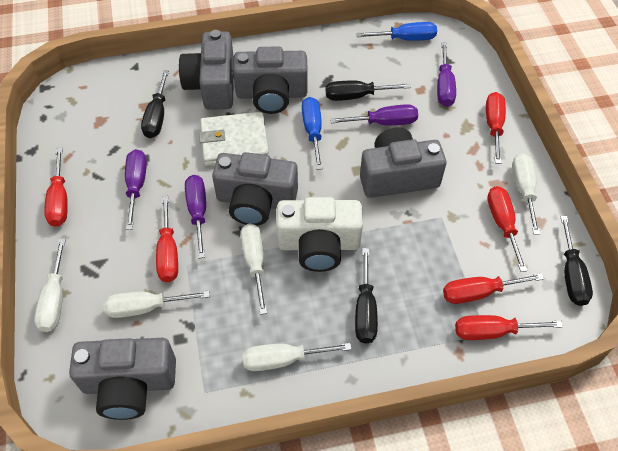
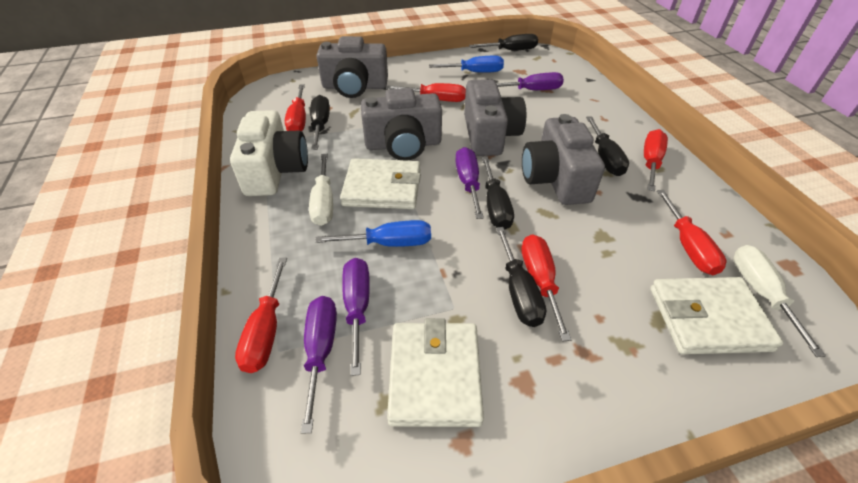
black screwdriver: 4 -> 5
grey camera: 5 -> 4
white screwdriver: 5 -> 2
white wallet: 1 -> 3

